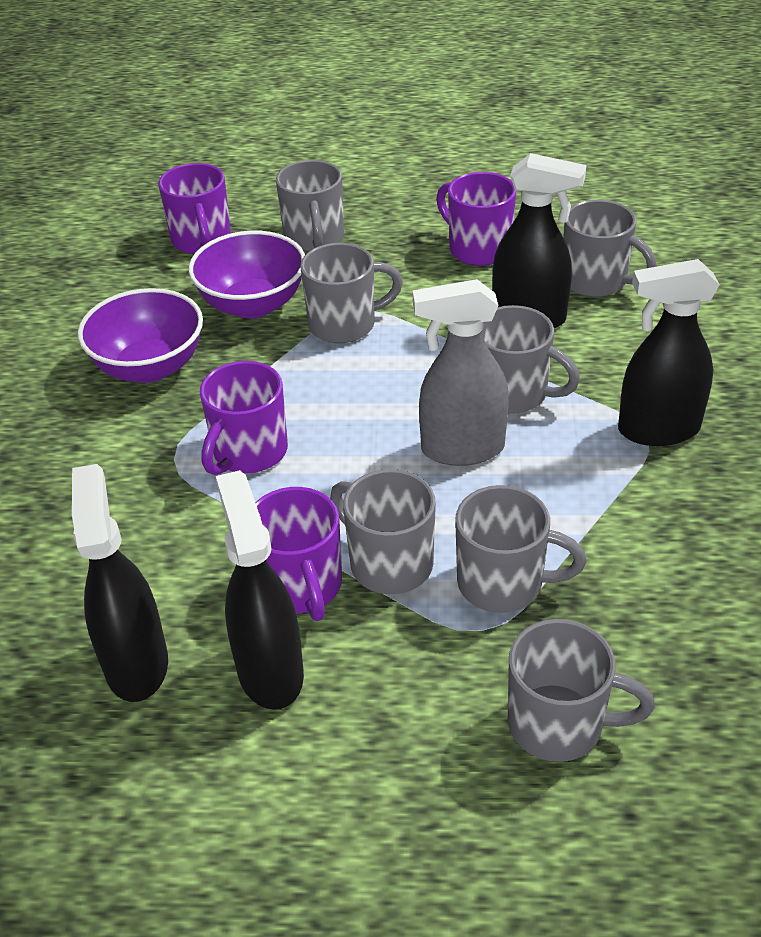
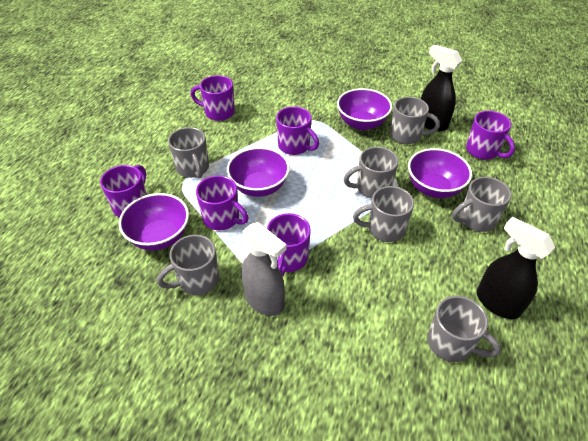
black spray bottle: 4 -> 2
purple bowl: 2 -> 4
purple mug: 4 -> 6

